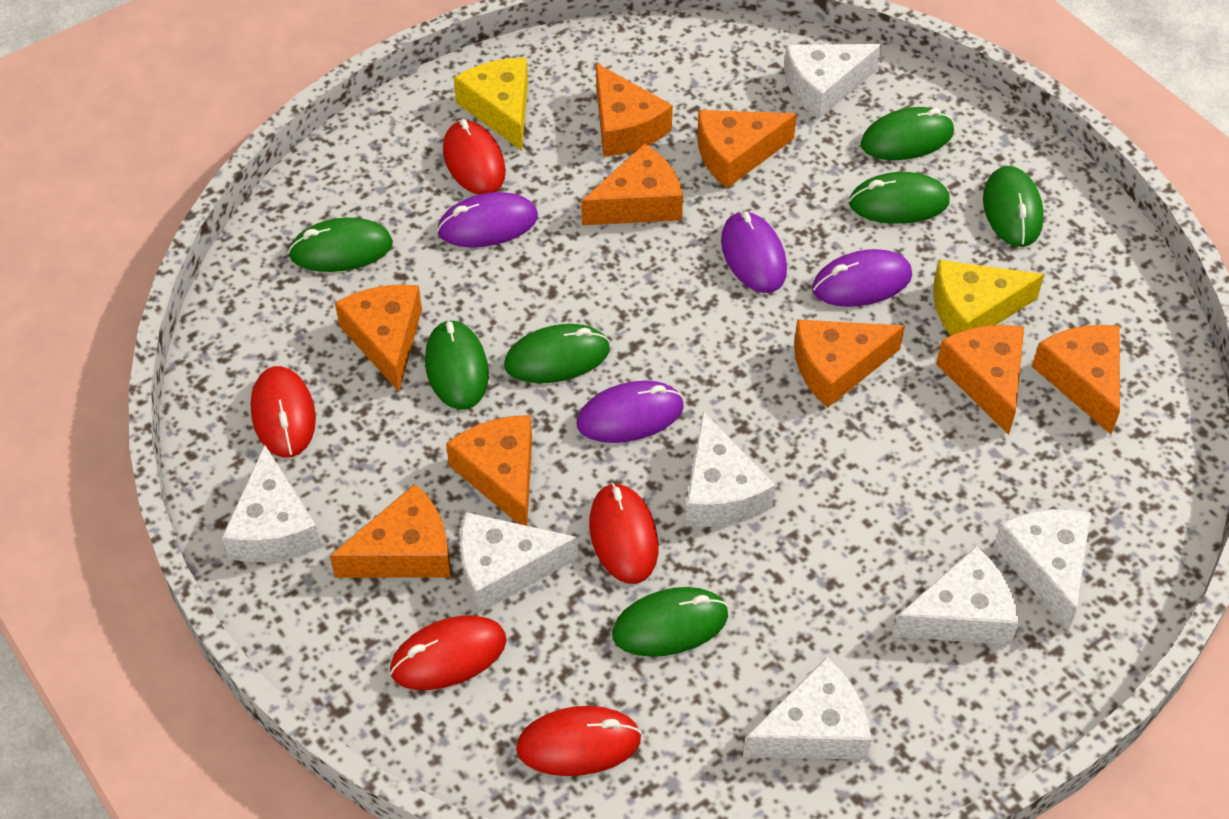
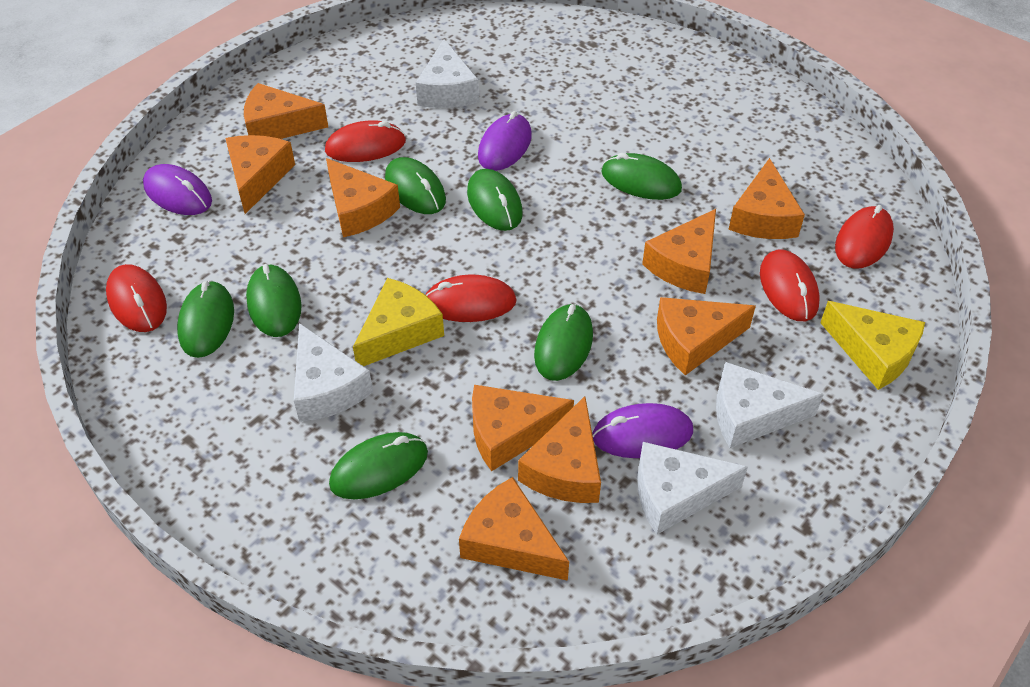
purple mouse: 4 -> 3
white cheese: 7 -> 4

